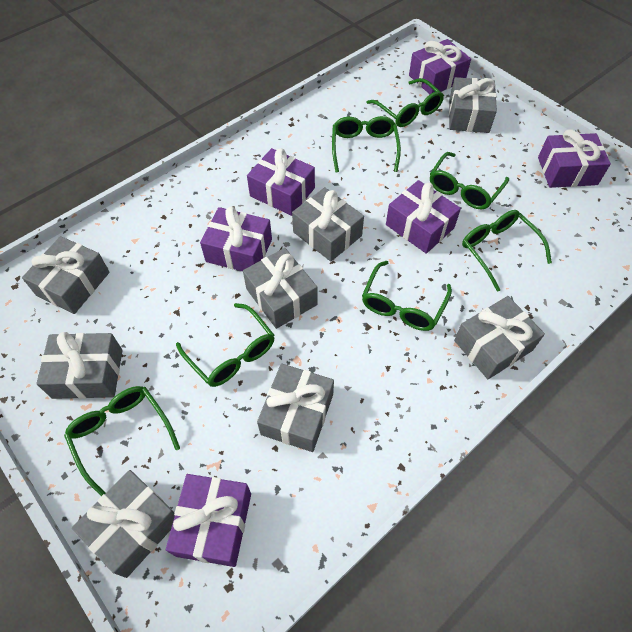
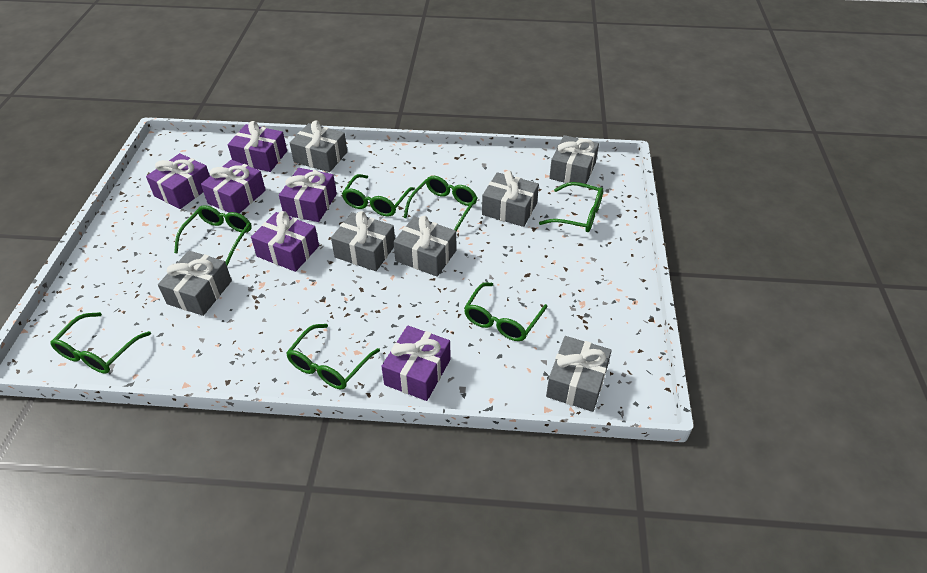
grey gift: 8 -> 7

